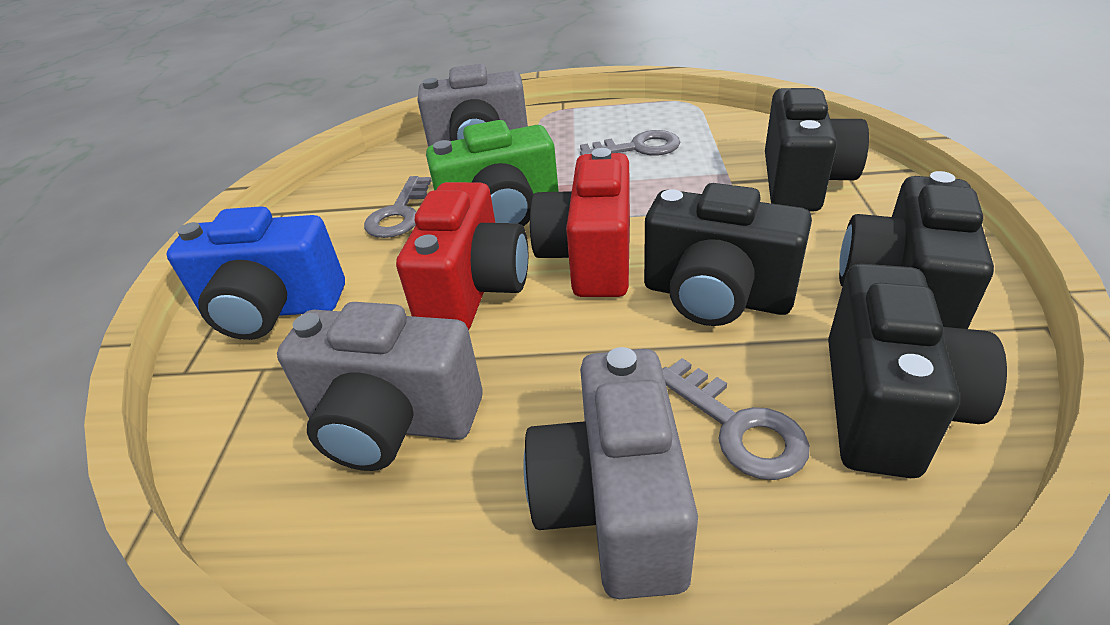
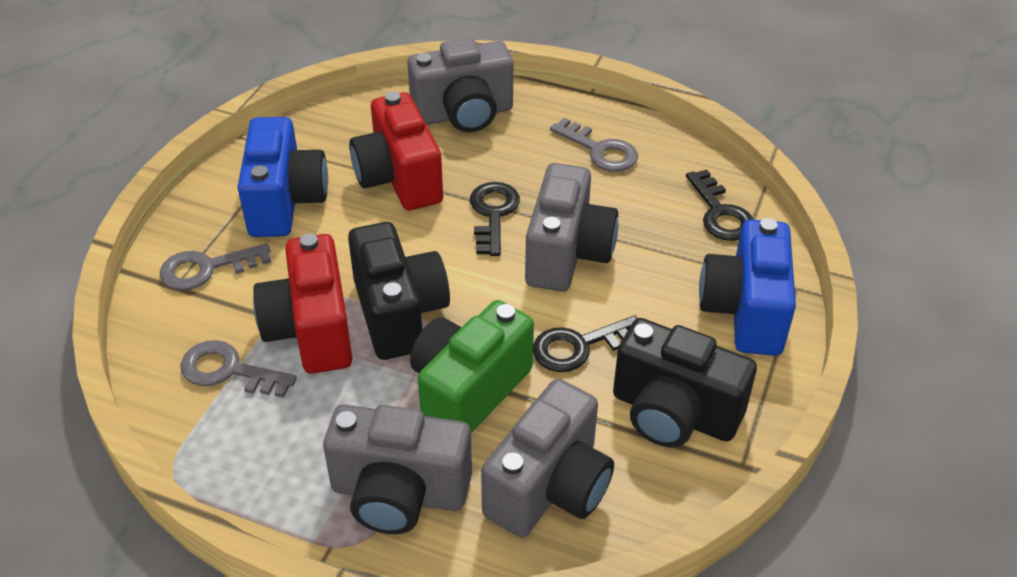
black camera: 4 -> 2
black key: 0 -> 3
blue camera: 1 -> 2
grey camera: 3 -> 4

